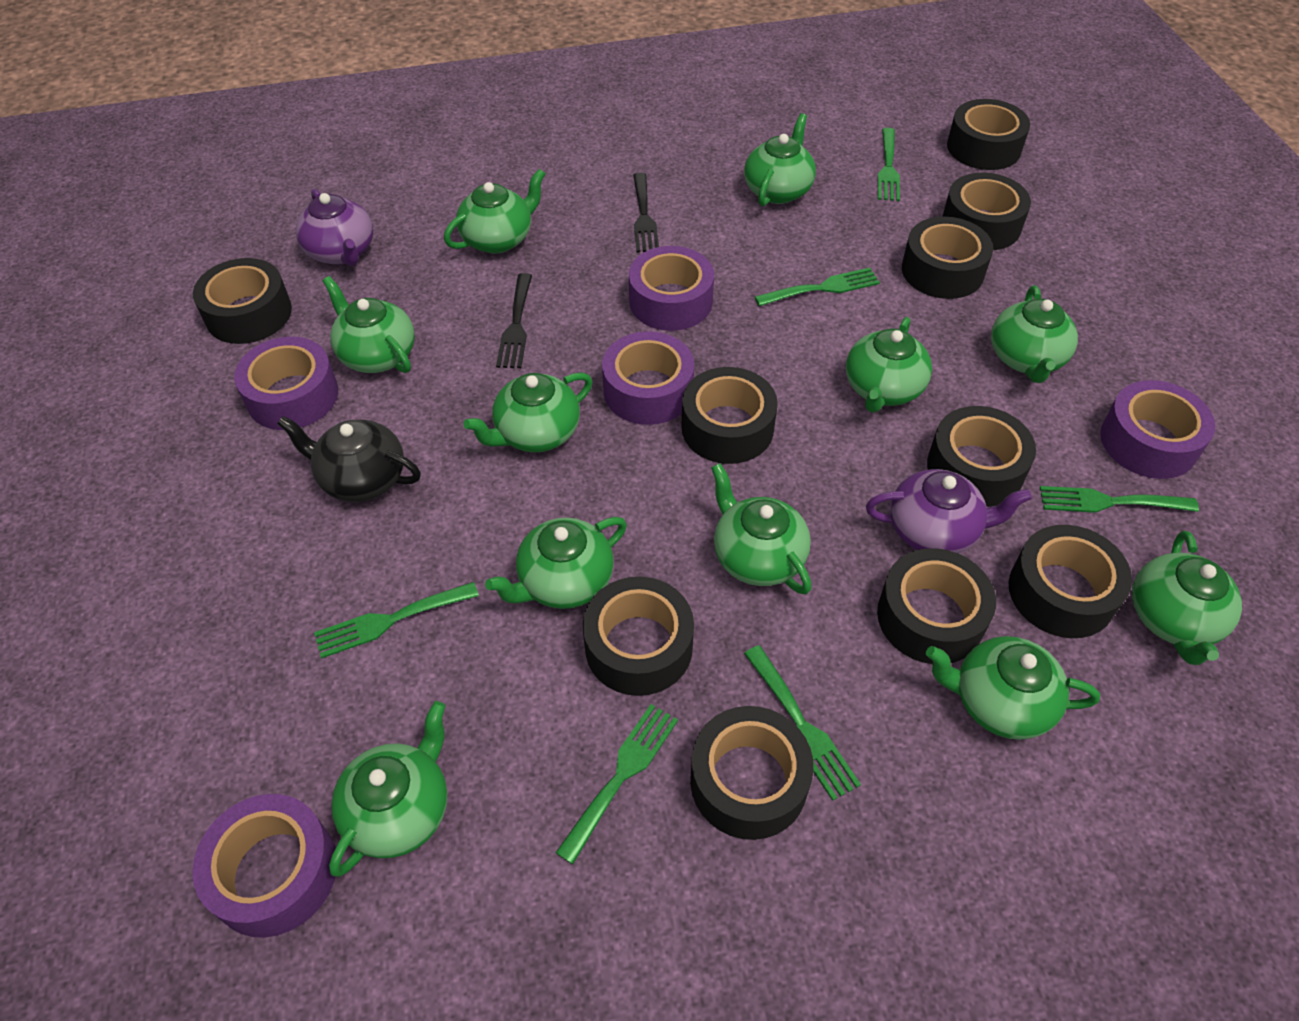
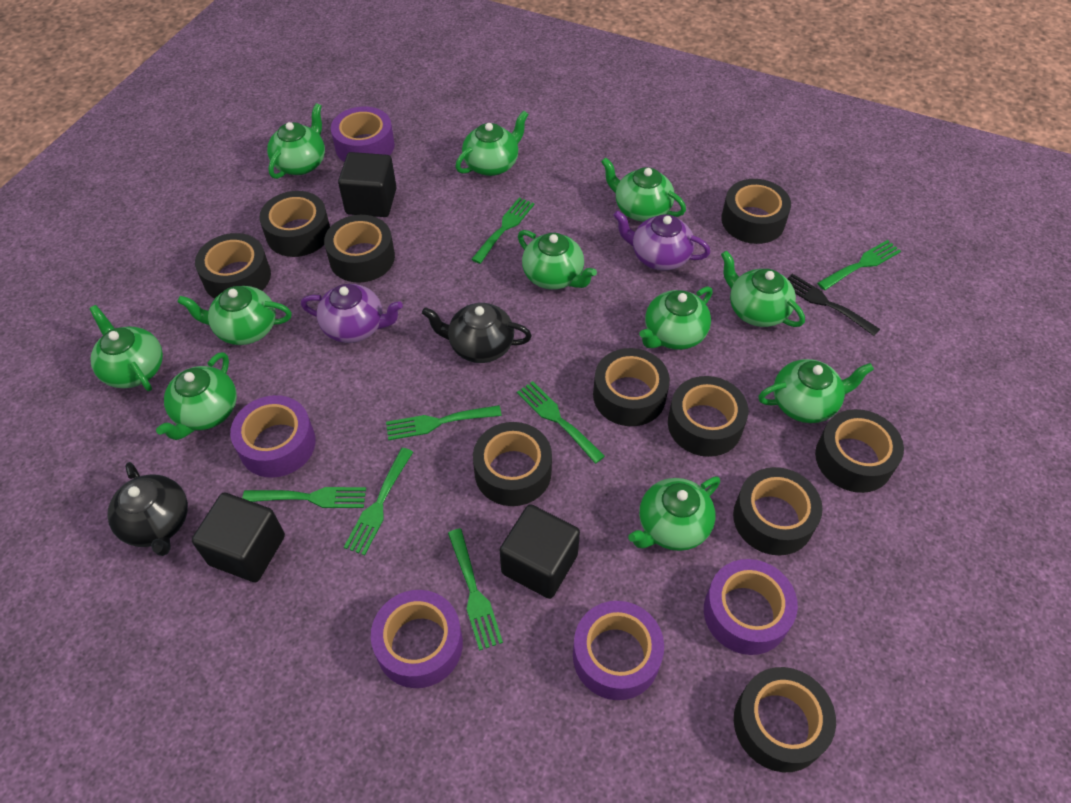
black cube: 0 -> 3
black fork: 2 -> 1
black teapot: 1 -> 2
green fork: 6 -> 7

